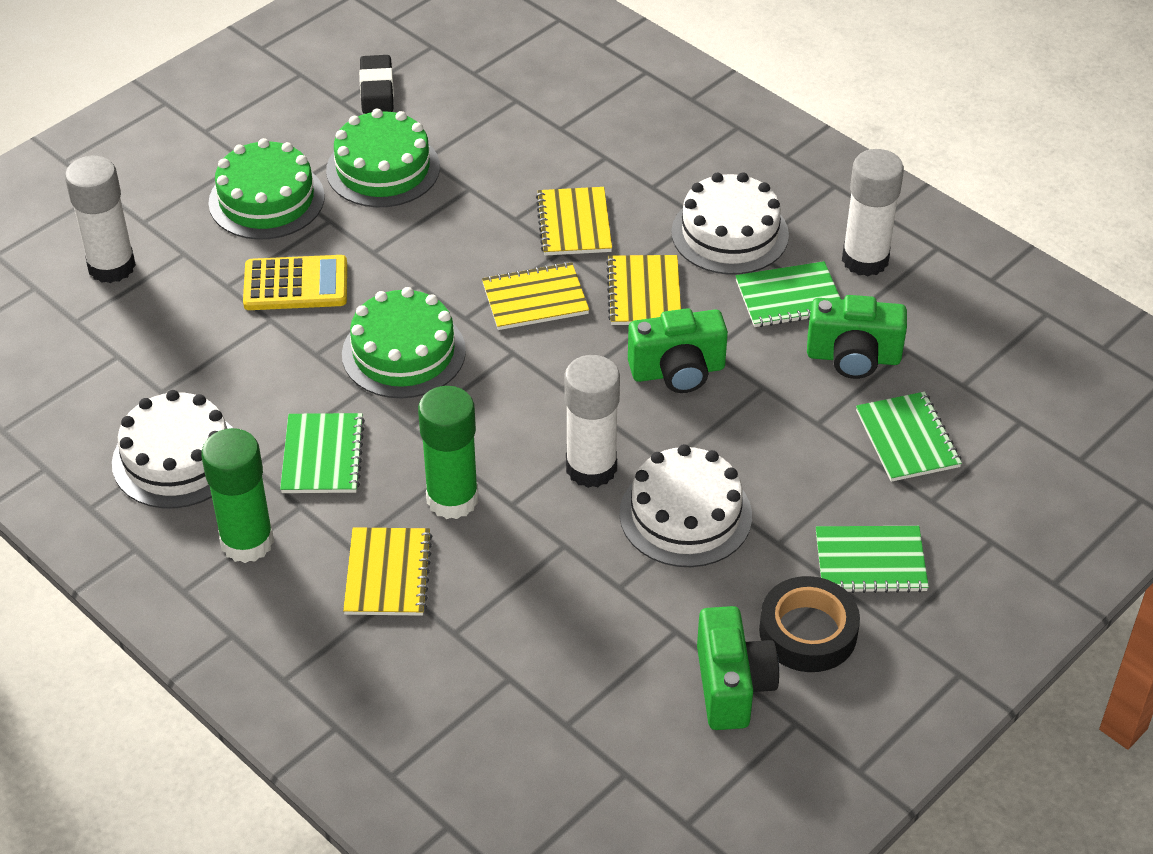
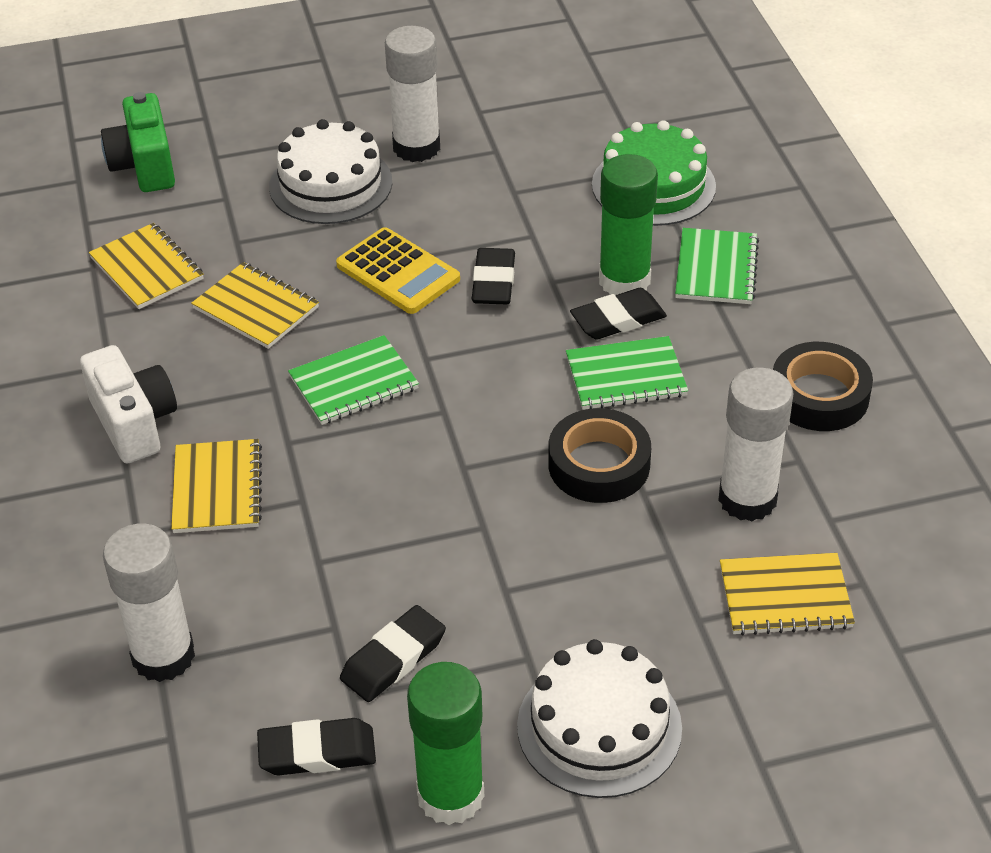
black eraser: 1 -> 4
black tape: 1 -> 2
green cake: 3 -> 1
green camera: 3 -> 1
green notebook: 4 -> 3
white cake: 3 -> 2
white camera: 0 -> 1

